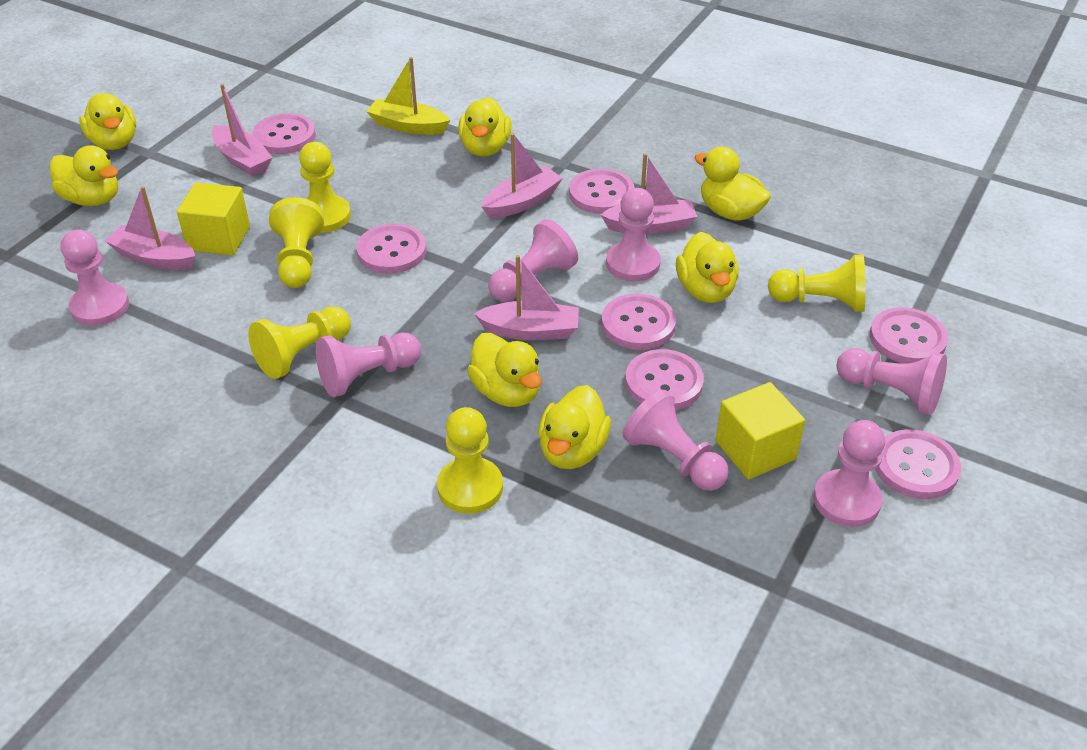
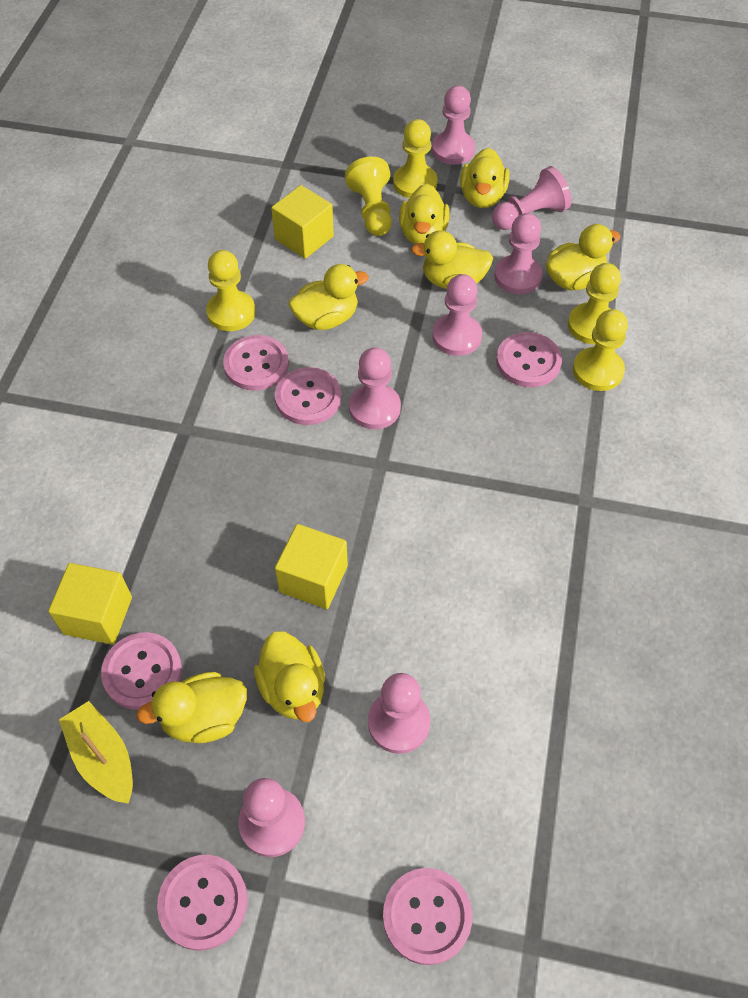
pink boat: 5 -> 0
pink button: 7 -> 6
yellow cube: 2 -> 3

